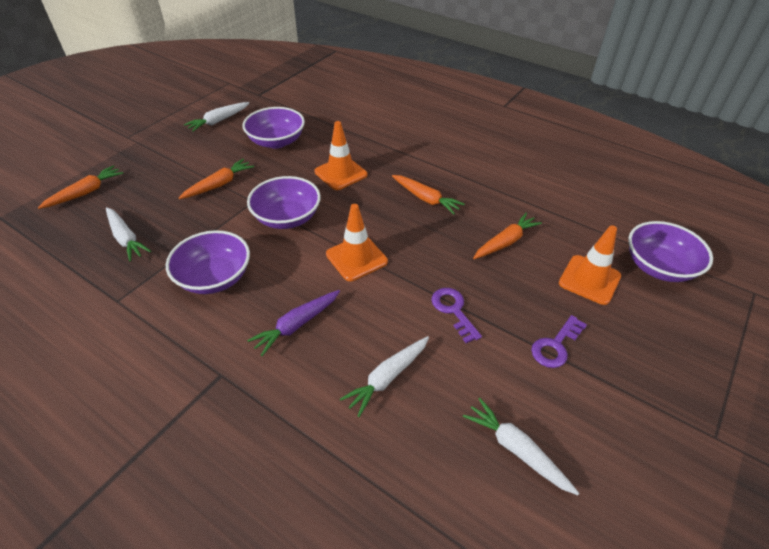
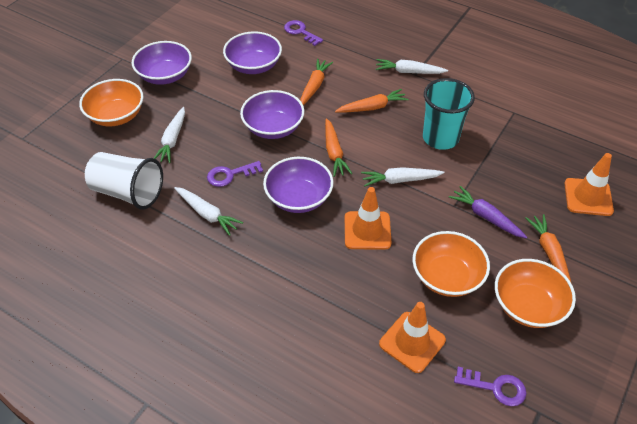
orange bowl: 0 -> 3
purple key: 2 -> 3
turquoise cup: 0 -> 1
white cup: 0 -> 1

